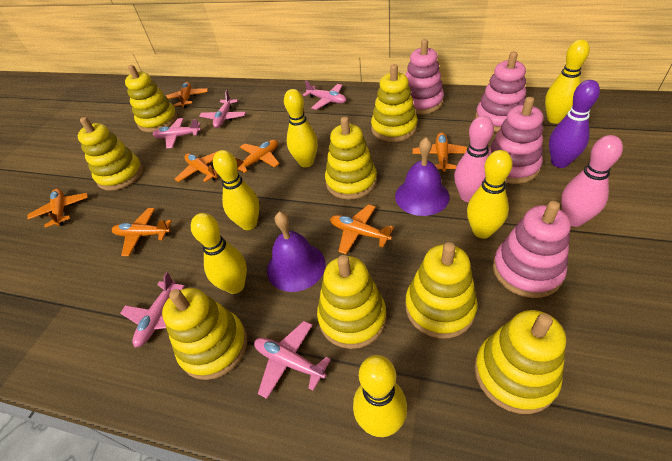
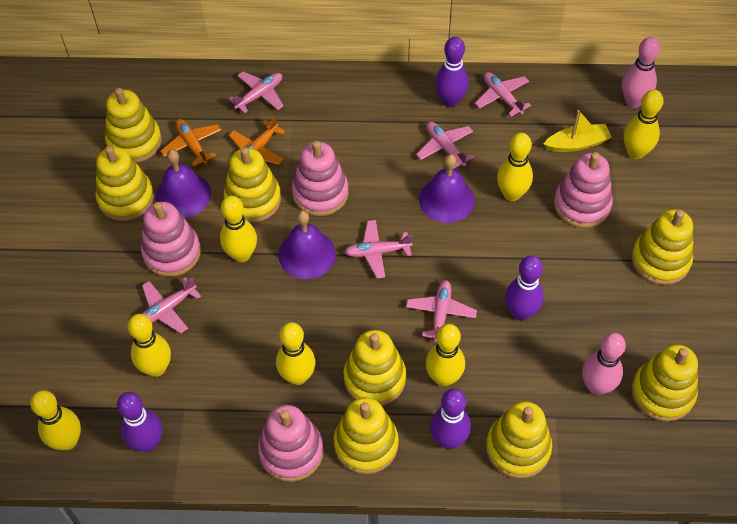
orange plane: 7 -> 2
pink plane: 5 -> 6
purple bell: 2 -> 3
purple bowling pin: 1 -> 4
yellow boat: 0 -> 1
yellow bowling pin: 6 -> 7

